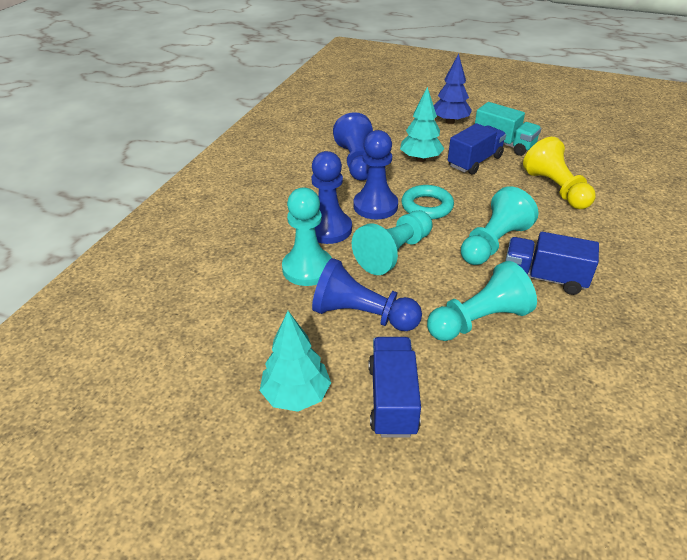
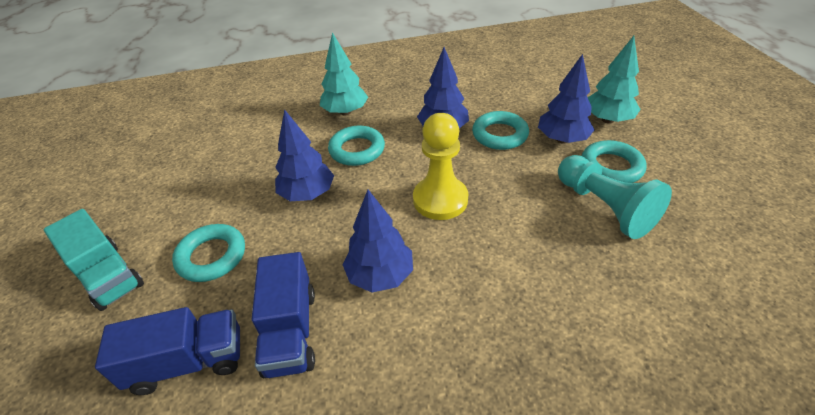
blue pawn: 4 -> 0
blue tree: 1 -> 4
blue truck: 3 -> 2
turquoise pawn: 4 -> 1
turquoise ring: 1 -> 4

